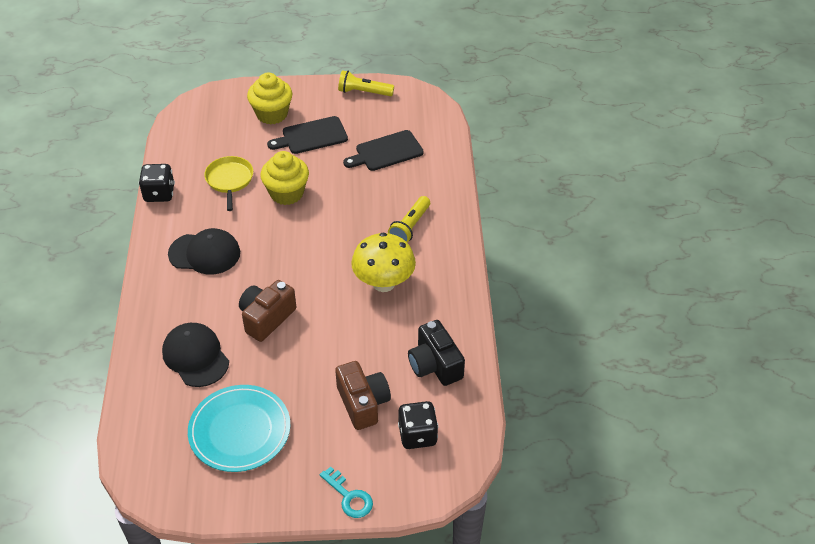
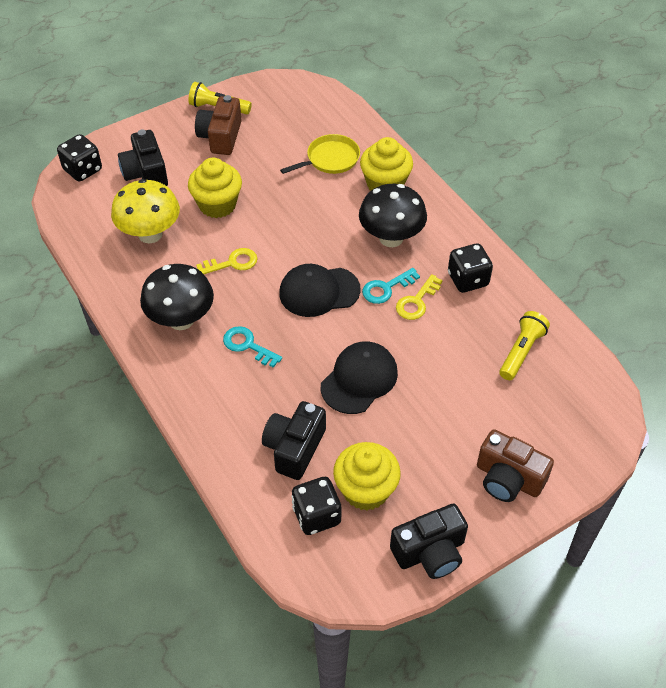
black camera: 1 -> 3
black cutting board: 2 -> 0
black dice: 2 -> 3
black mushroom: 0 -> 2
turquoise key: 1 -> 2
turquoise plate: 1 -> 0
yellow cupcake: 2 -> 3
yellow key: 0 -> 2

